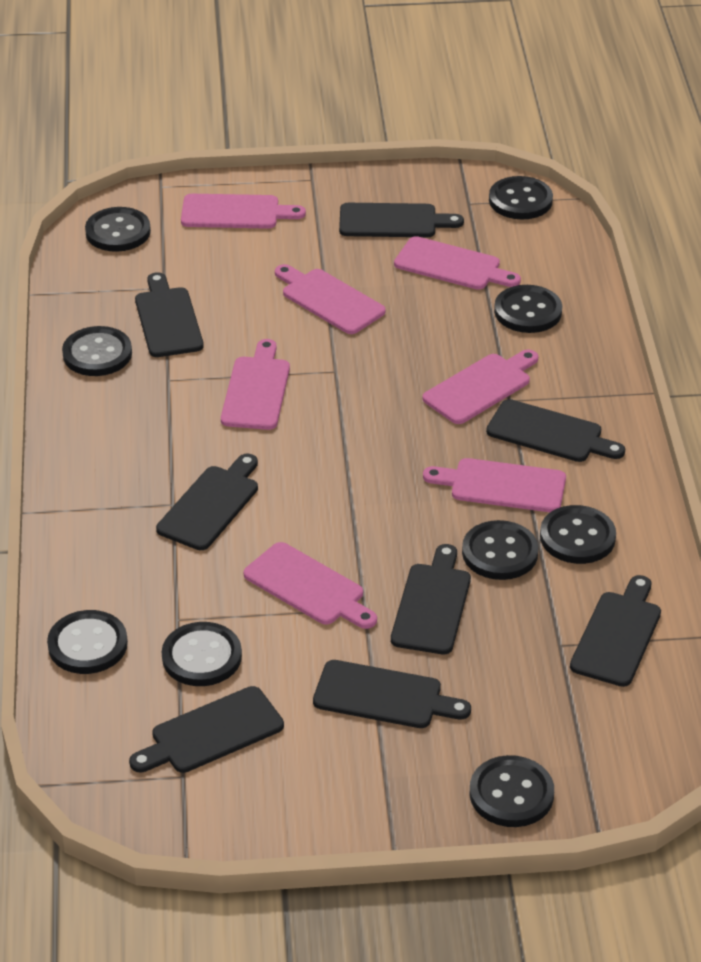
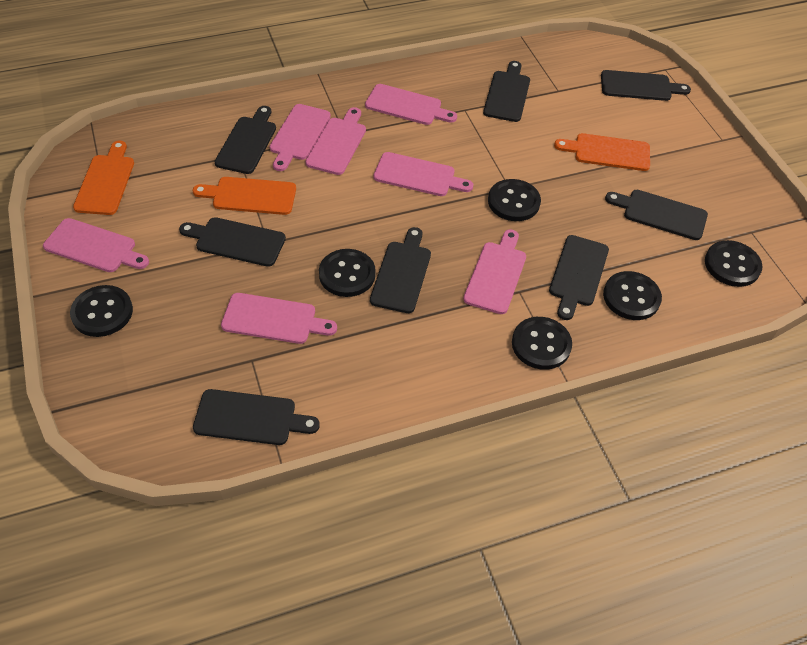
black button: 9 -> 6
orange cutting board: 0 -> 3

